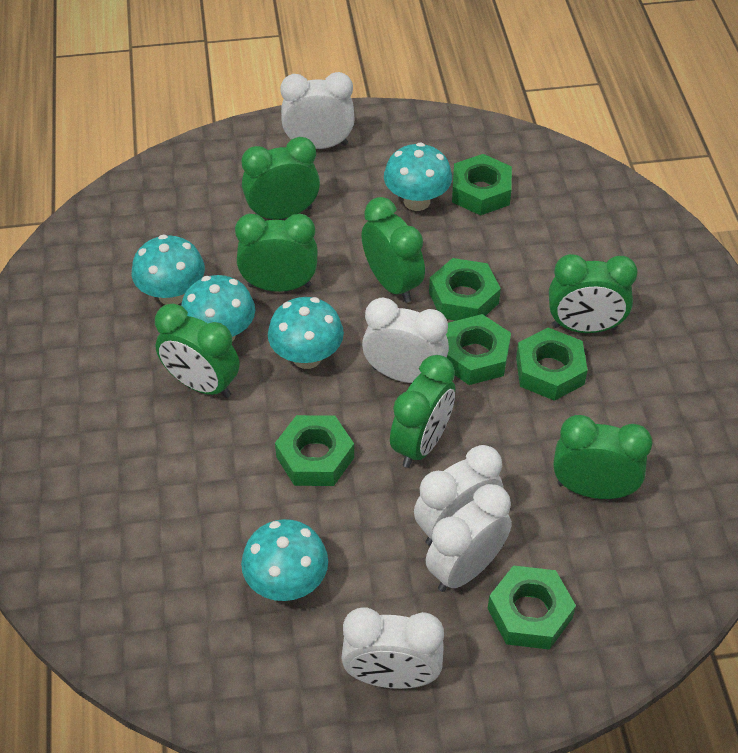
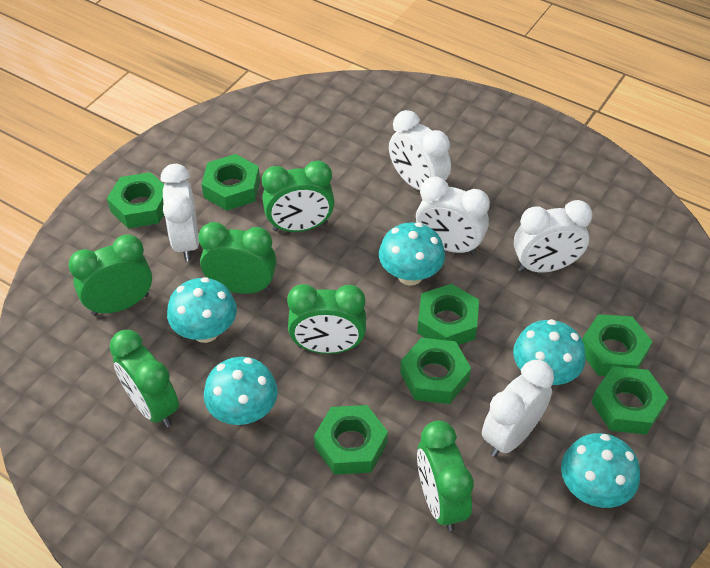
green clock: 7 -> 6
green nut: 6 -> 7

